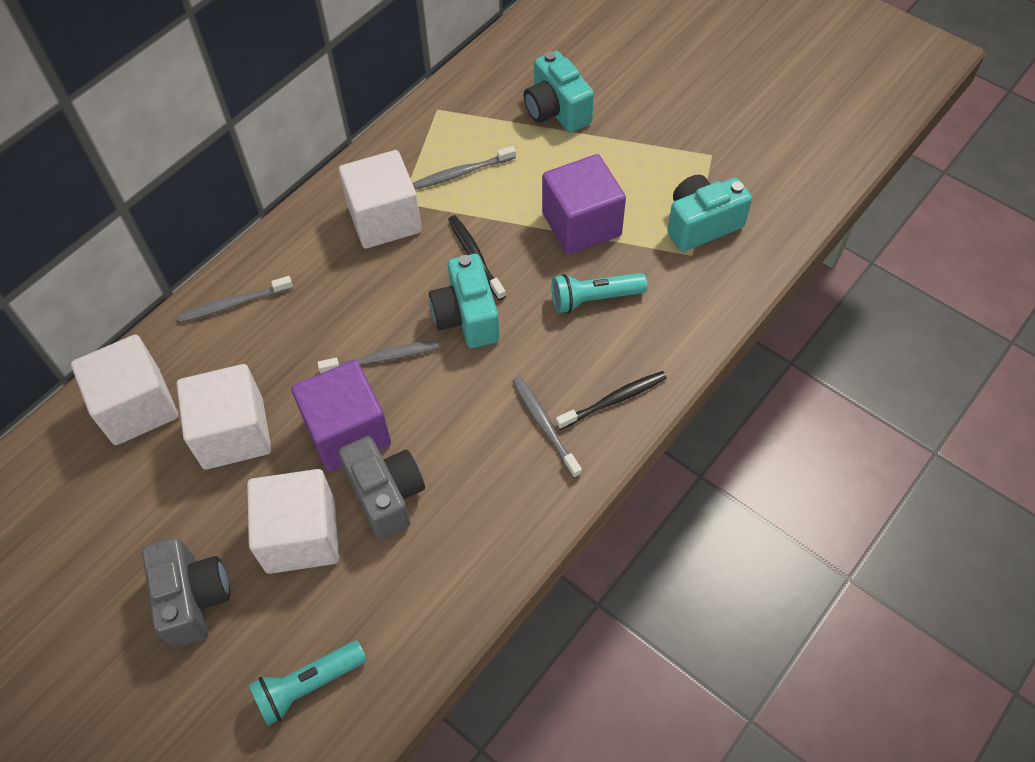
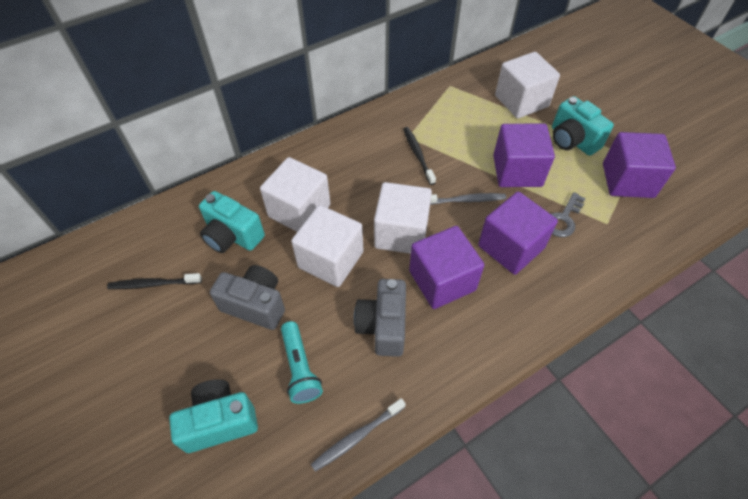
grey key: 0 -> 1
grey toothbrush: 4 -> 2
purple cube: 2 -> 4
turquoise flashlight: 2 -> 1

